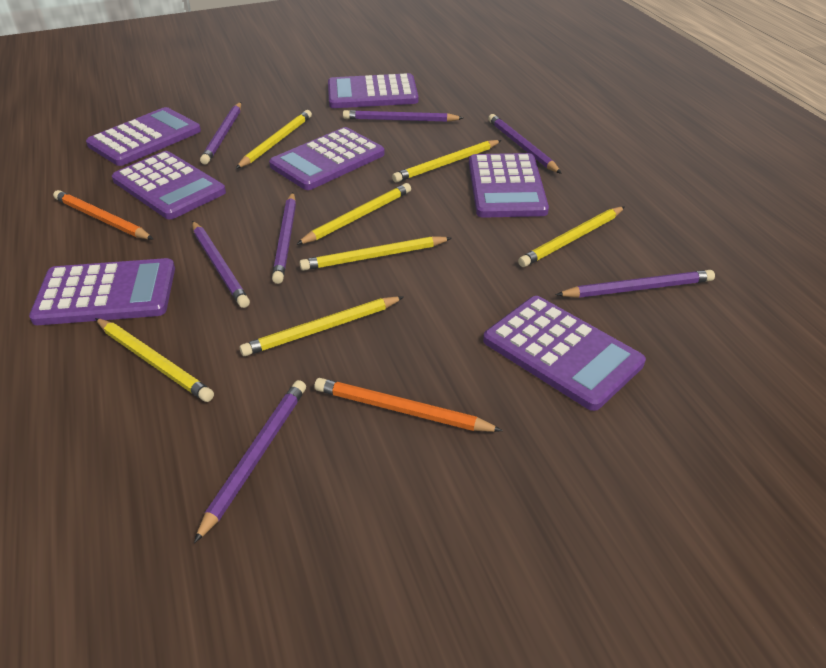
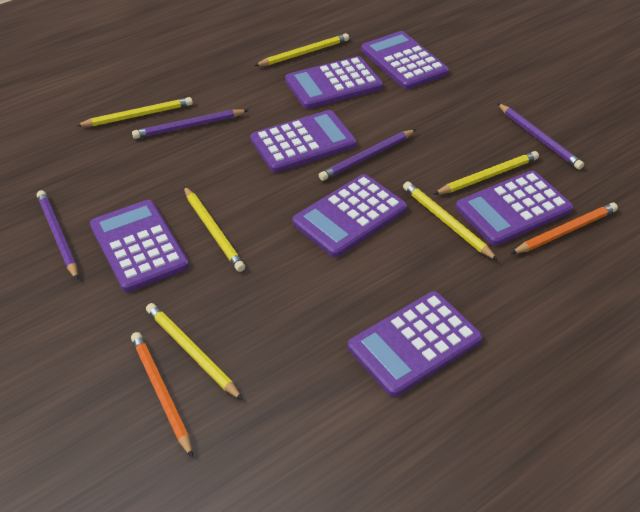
purple pencil: 7 -> 4
yellow pencil: 7 -> 6

